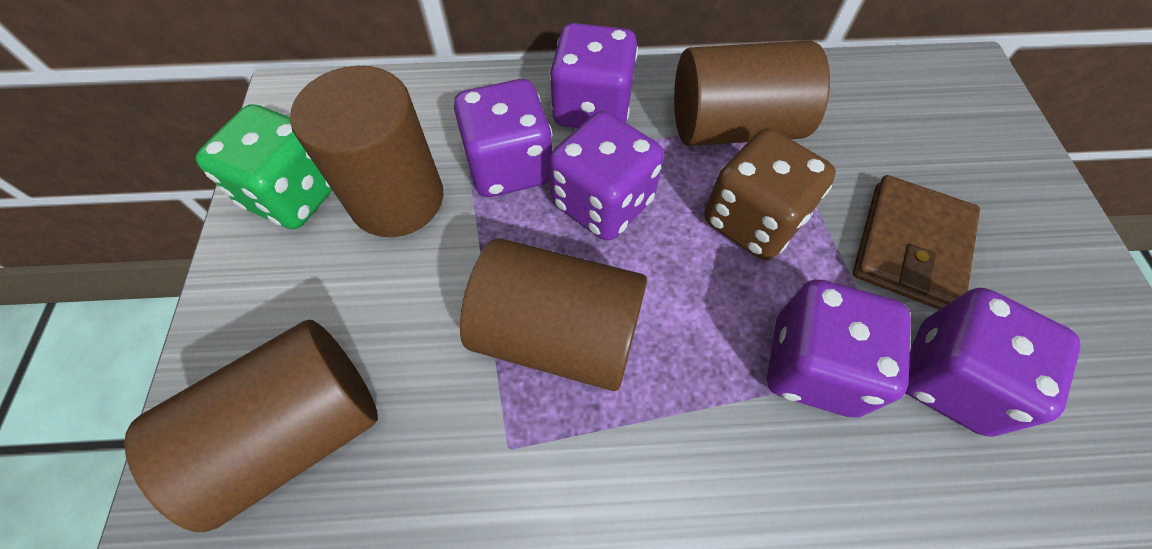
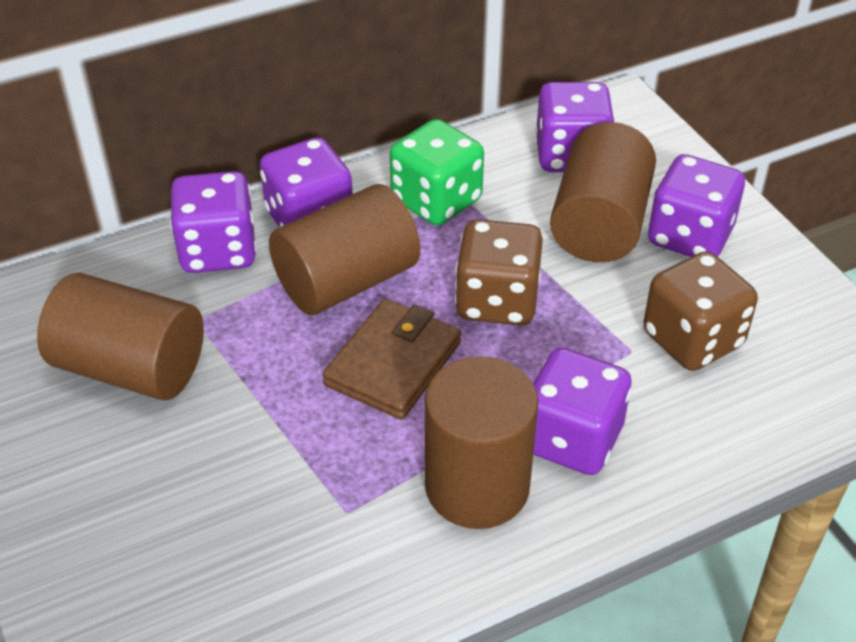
brown dice: 1 -> 2

